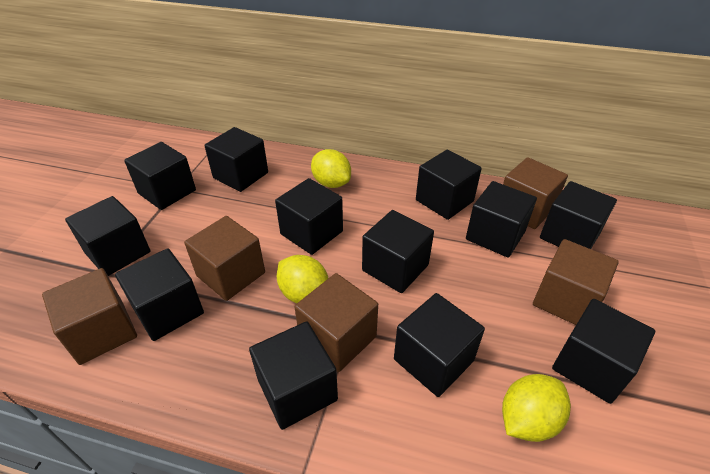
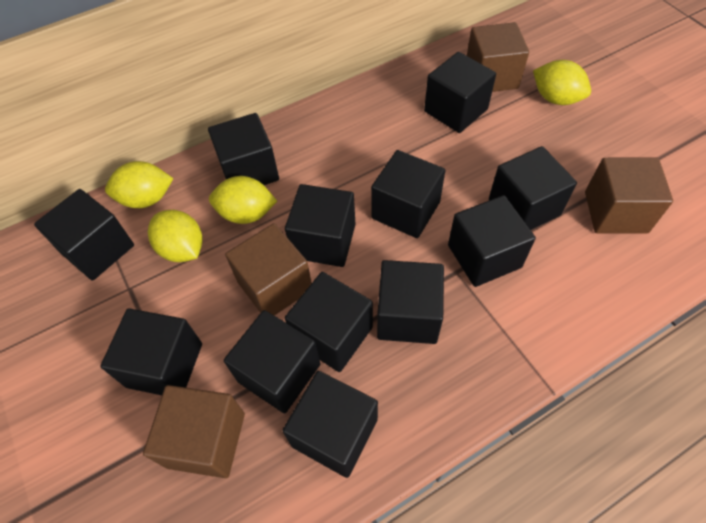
brown cube: 5 -> 4
yellow lemon: 3 -> 4

